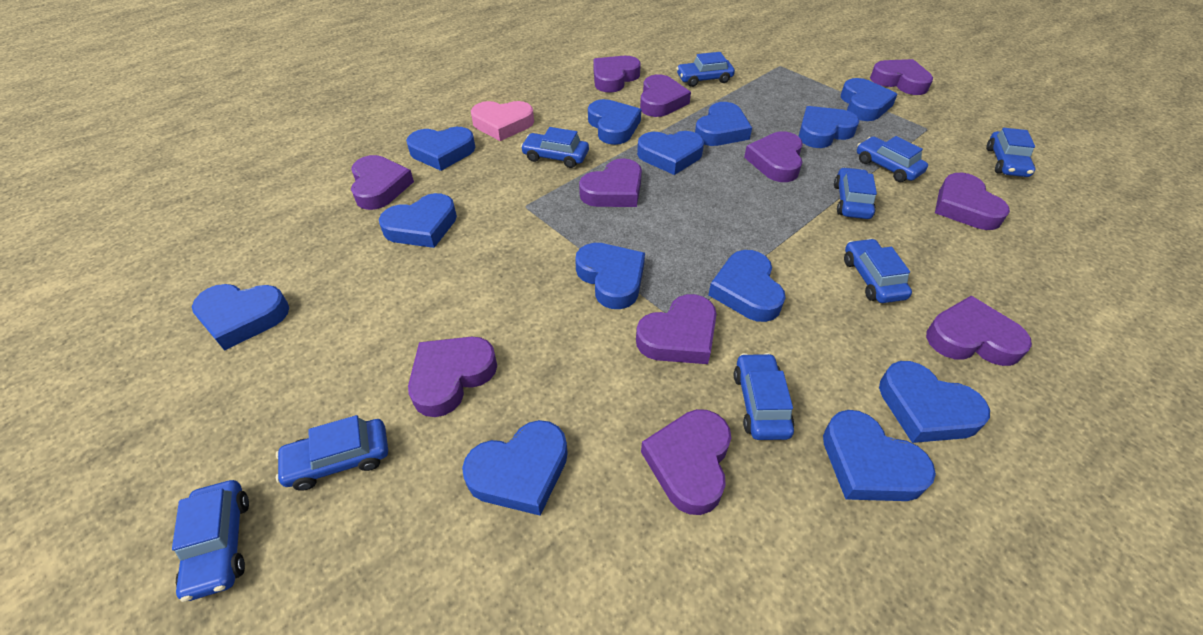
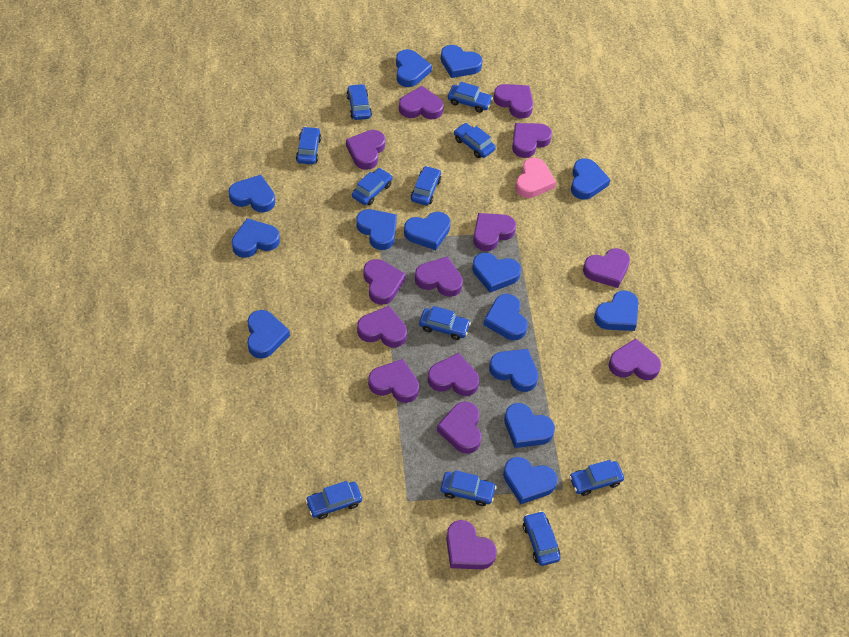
blue car: 9 -> 11
blue heart: 13 -> 14
purple heart: 11 -> 14

